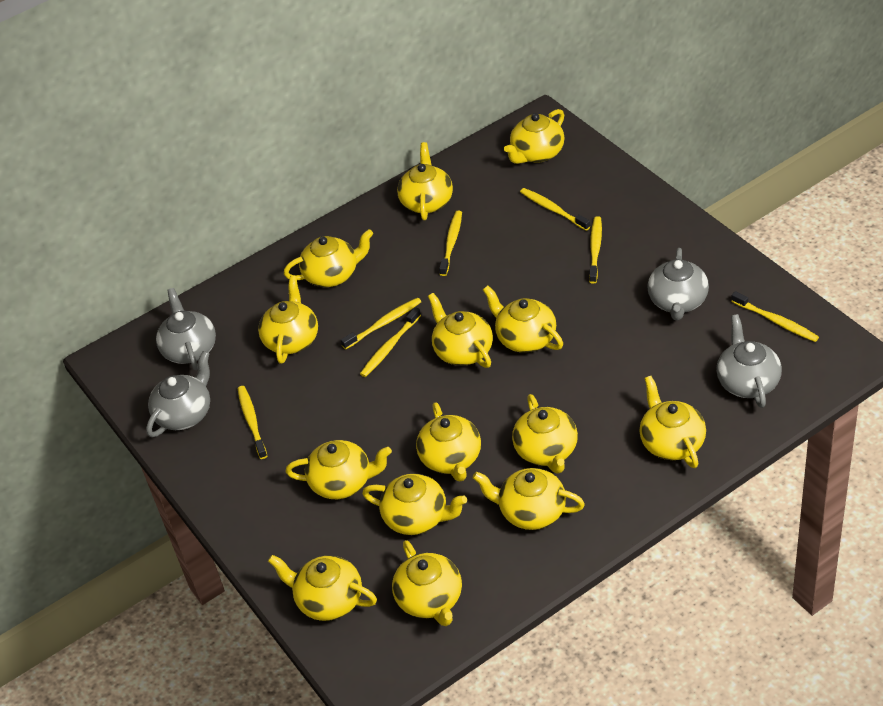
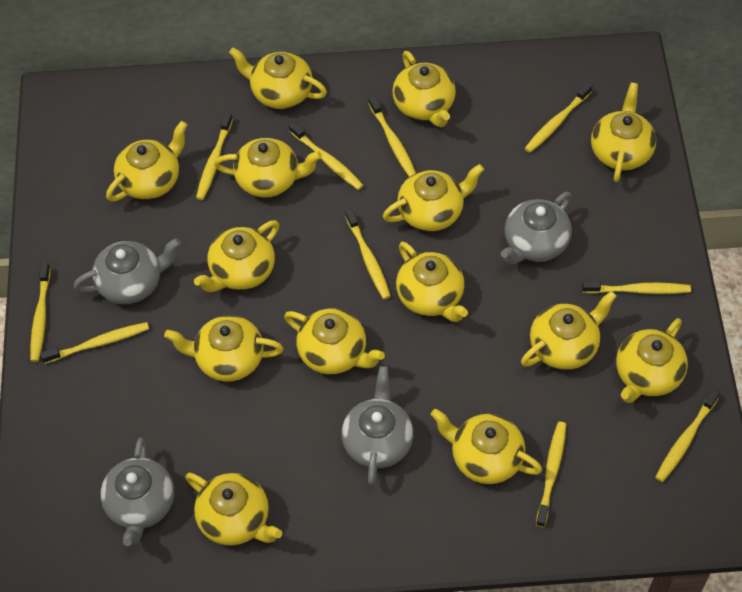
yellow toothbrush: 7 -> 10

